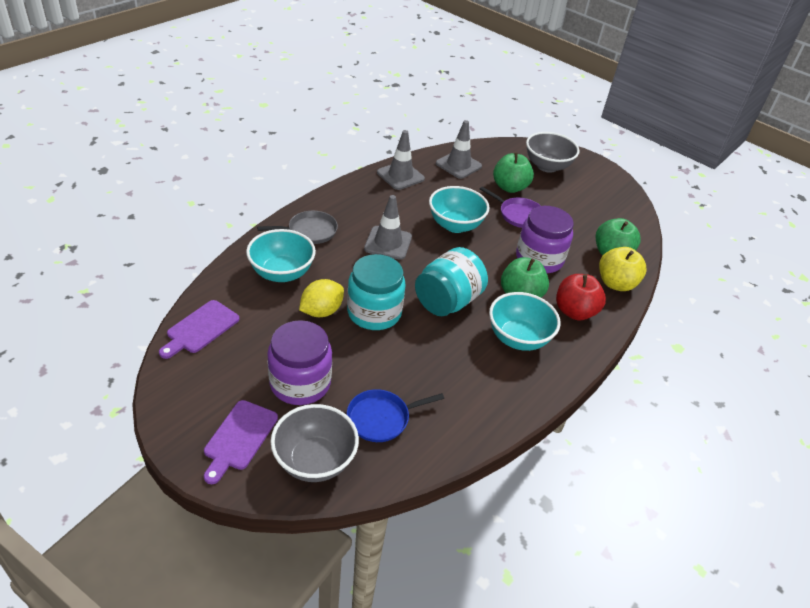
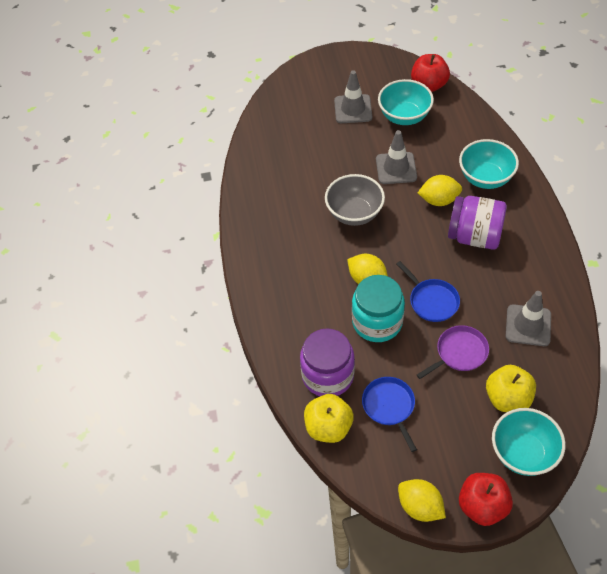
blue pan: 1 -> 2
green apple: 3 -> 0
grey bowl: 2 -> 1
grey pan: 1 -> 0
purple cutting board: 2 -> 0
red apple: 1 -> 2
turquoise jar: 2 -> 1
yellow apple: 1 -> 2
yellow lemon: 1 -> 3

